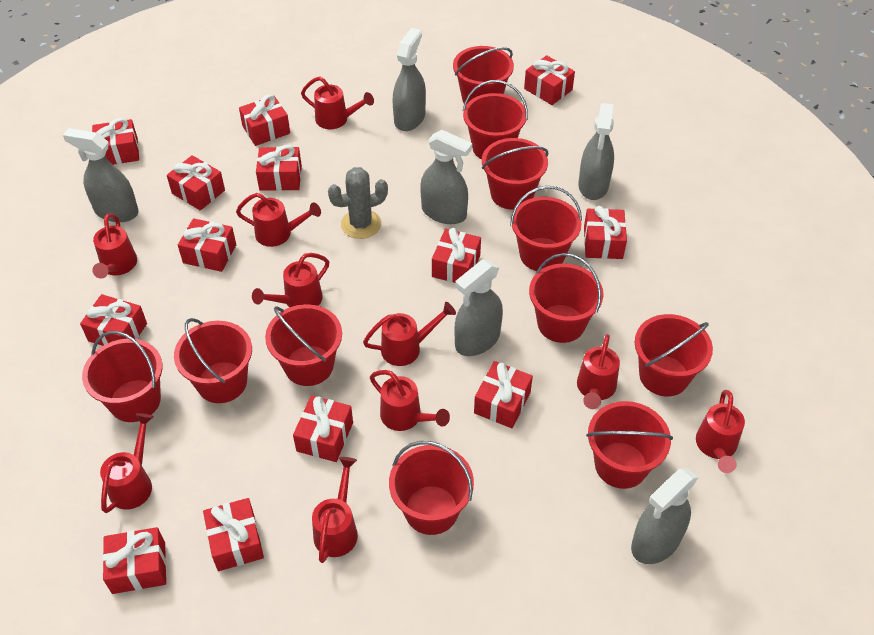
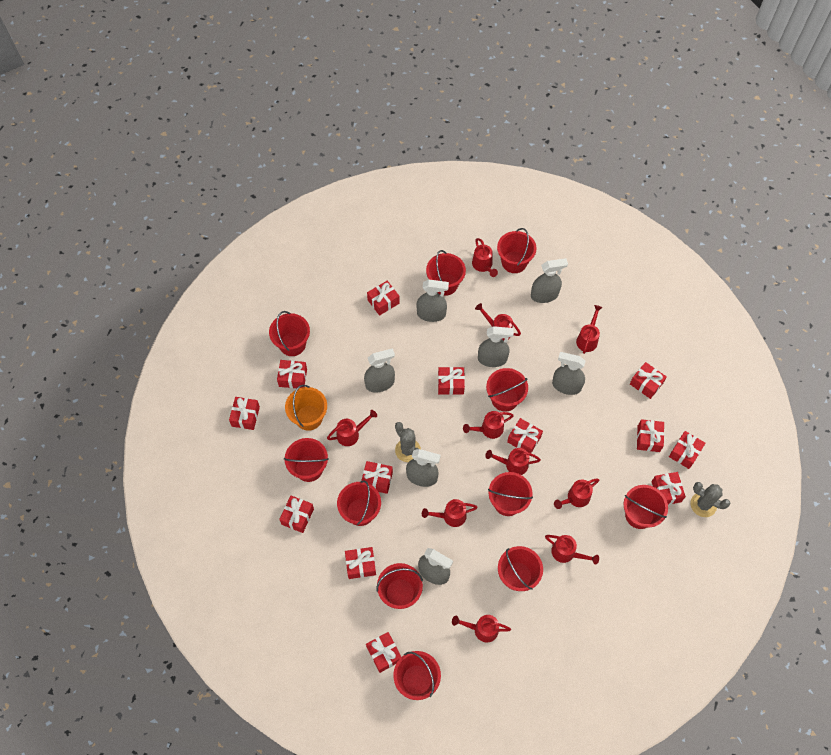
grey cactus: 1 -> 2
grey spray bottle: 6 -> 7
orange bucket: 0 -> 1

